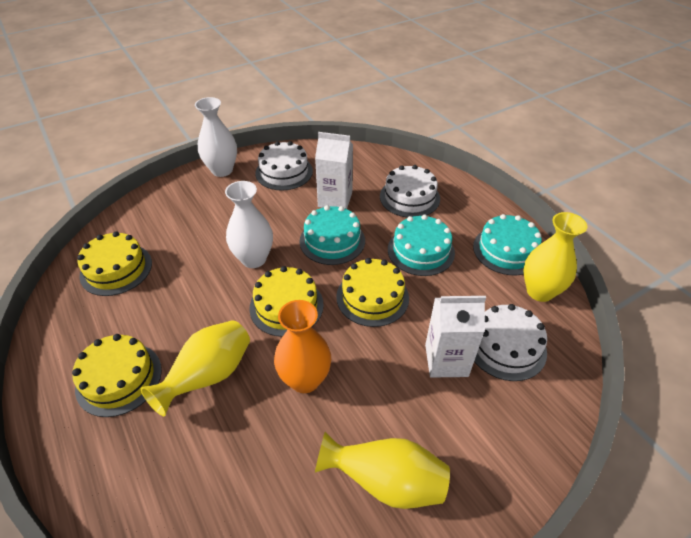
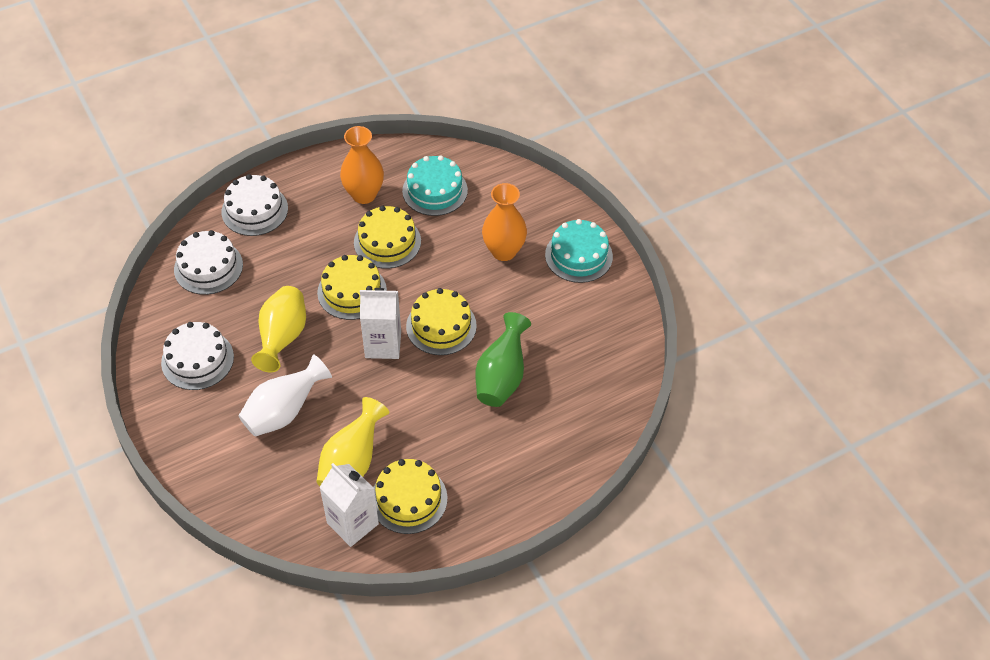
green vase: 0 -> 1
orange vase: 1 -> 2
turquoise cake: 3 -> 2
white vase: 2 -> 1
yellow vase: 3 -> 2

